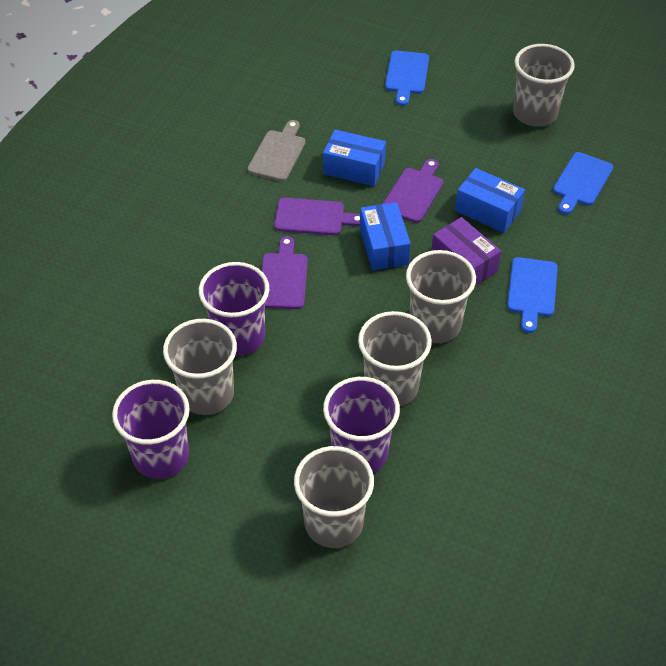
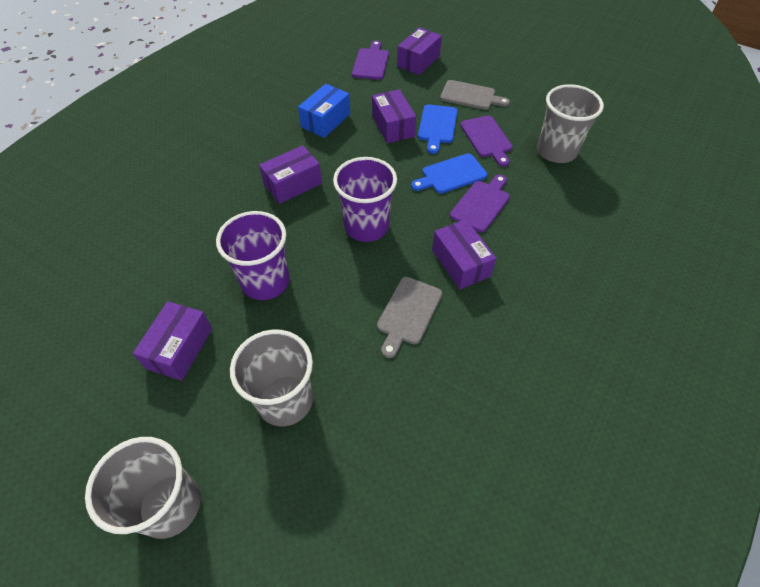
blue box: 3 -> 1
blue cutting board: 3 -> 2
grey cup: 5 -> 3
grey cutting board: 1 -> 2
purple box: 1 -> 5
purple cup: 3 -> 2

